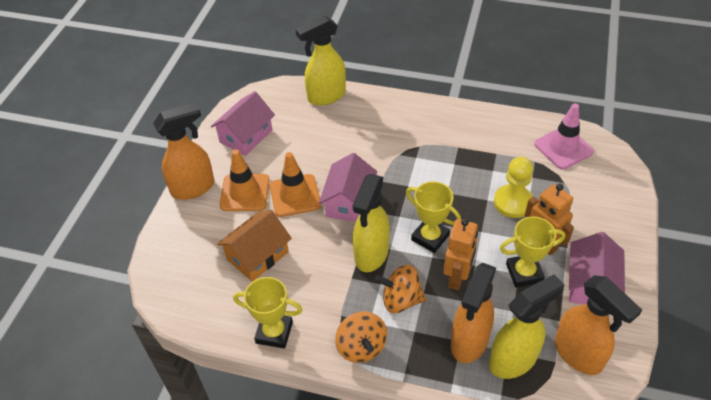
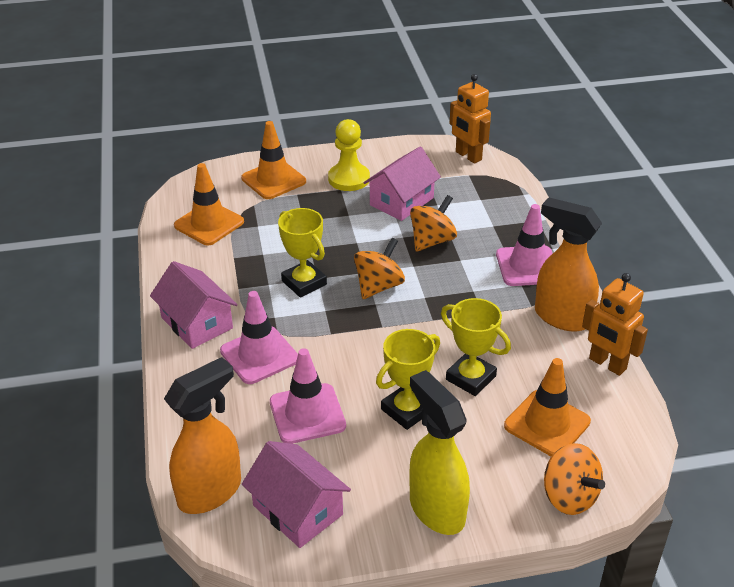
orange house: 1 -> 0
orange spinning top: 2 -> 3
orange spray bottle: 3 -> 2
orange traffic cone: 2 -> 3
pink traffic cone: 1 -> 3
yellow spray bottle: 3 -> 1

